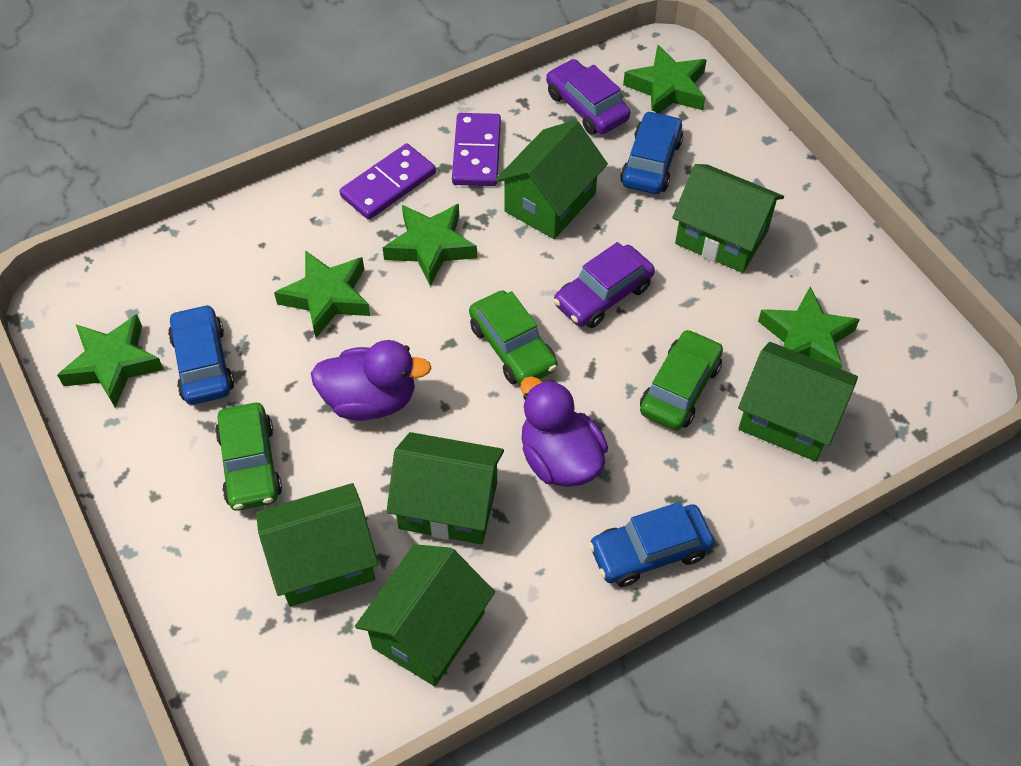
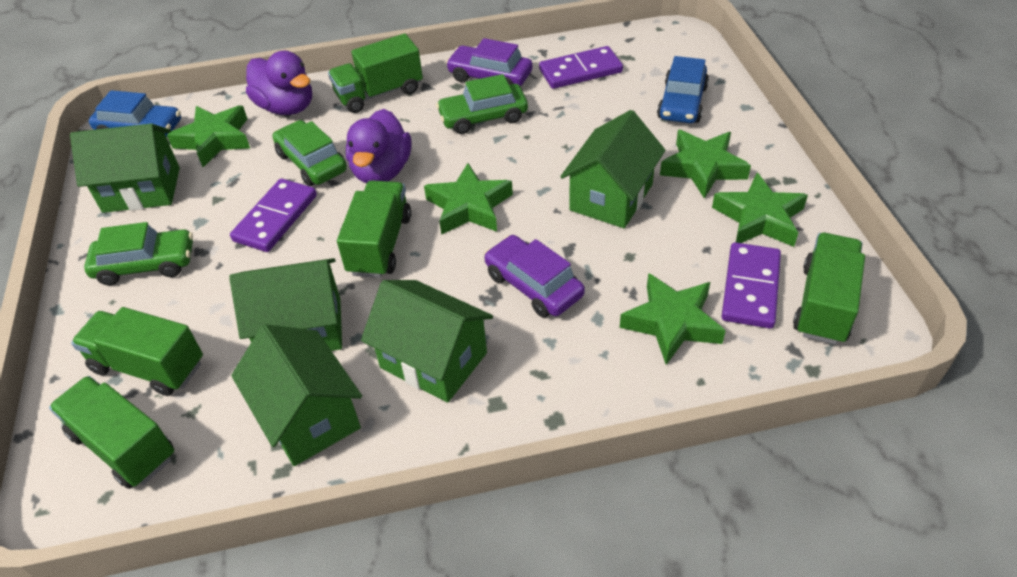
blue car: 3 -> 2
green house: 6 -> 5
green truck: 0 -> 5
purple domino: 2 -> 3

